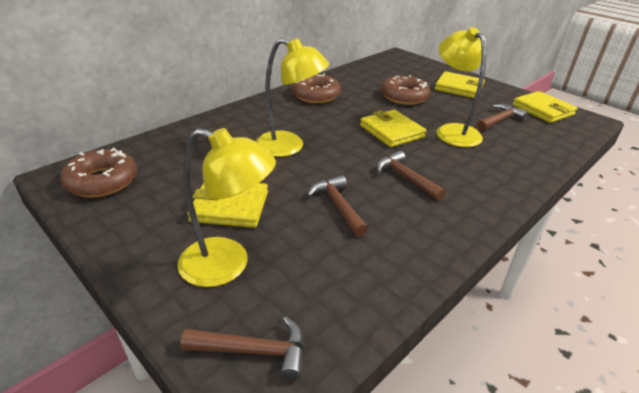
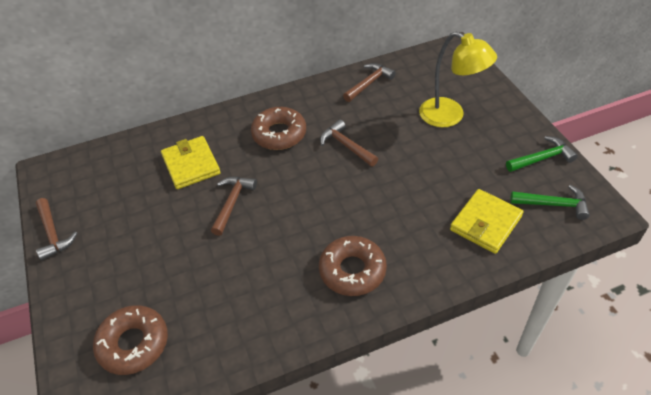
green hammer: 0 -> 2
yellow lamp: 3 -> 1
yellow wallet: 4 -> 2

